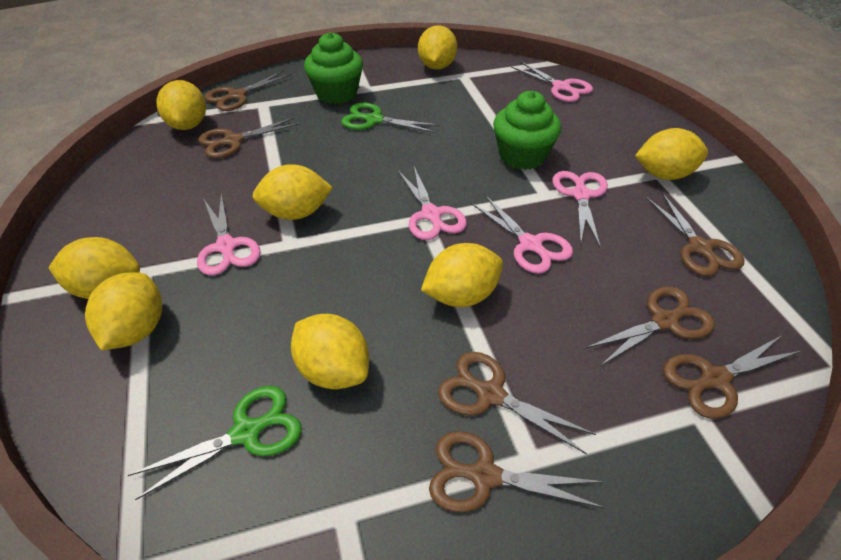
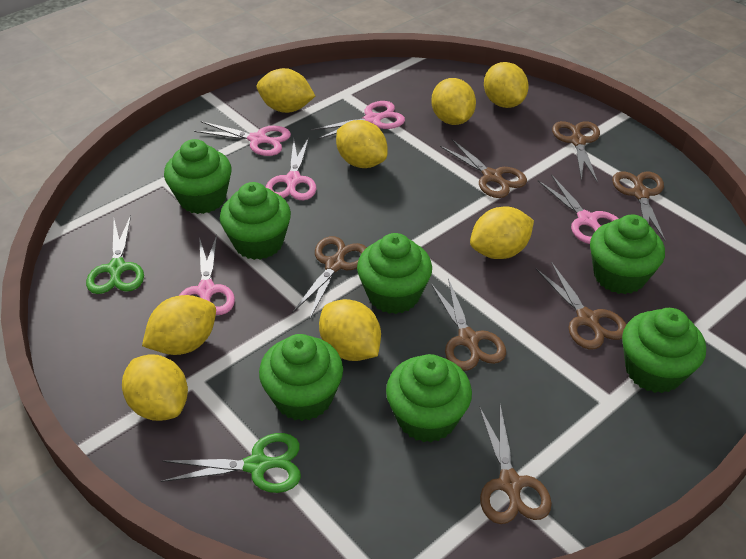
green cupcake: 2 -> 7

